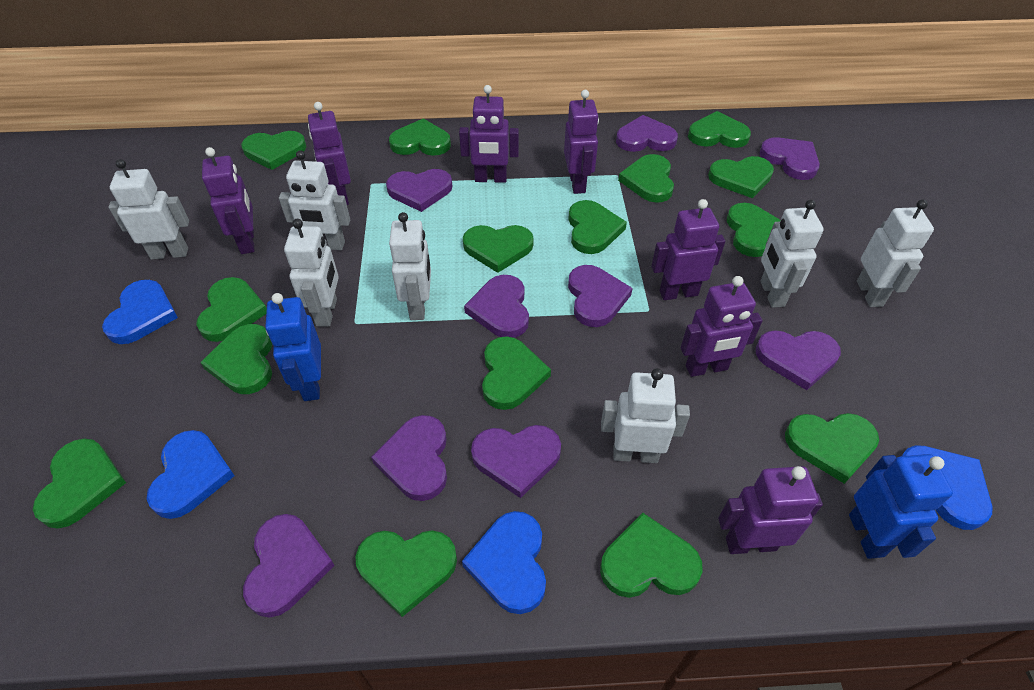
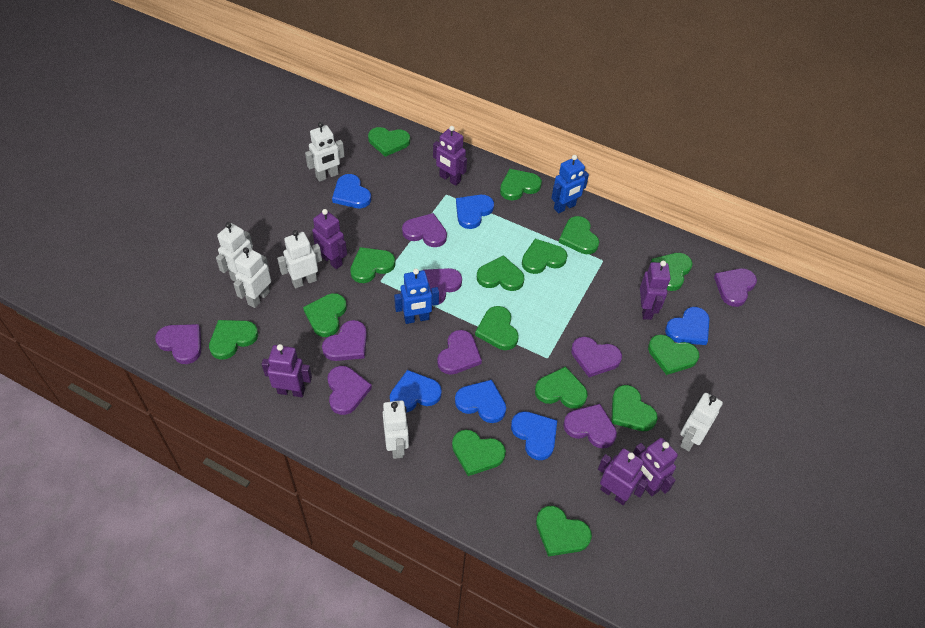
blue heart: 4 -> 6
purple robot: 7 -> 6
white robot: 7 -> 6

